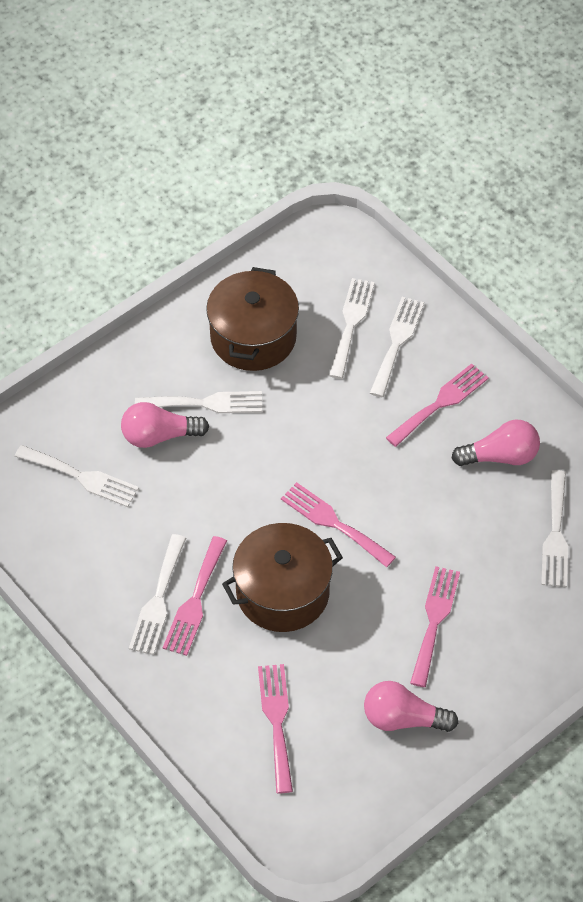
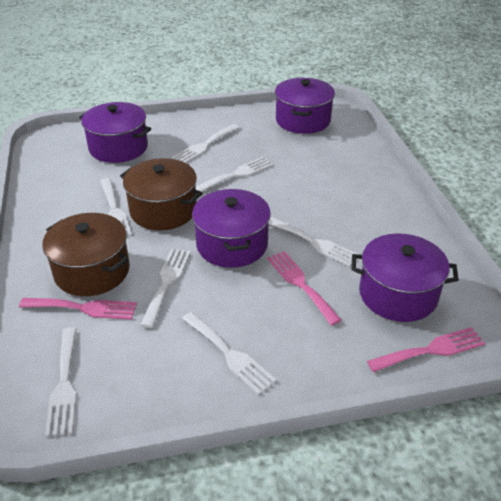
pink fork: 5 -> 3
pink light bulb: 3 -> 0
purple pot: 0 -> 4
white fork: 6 -> 7

